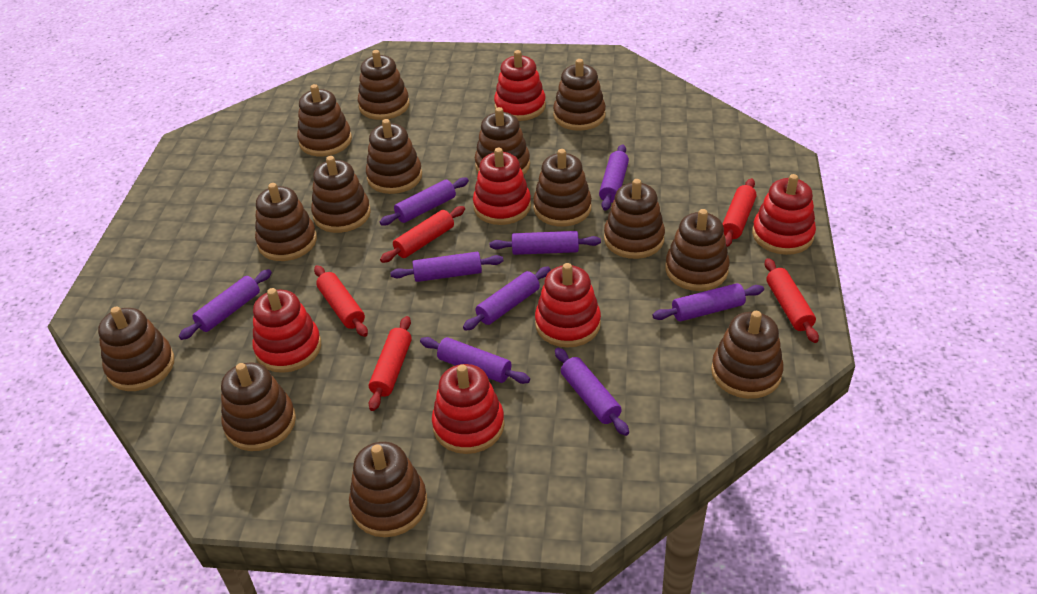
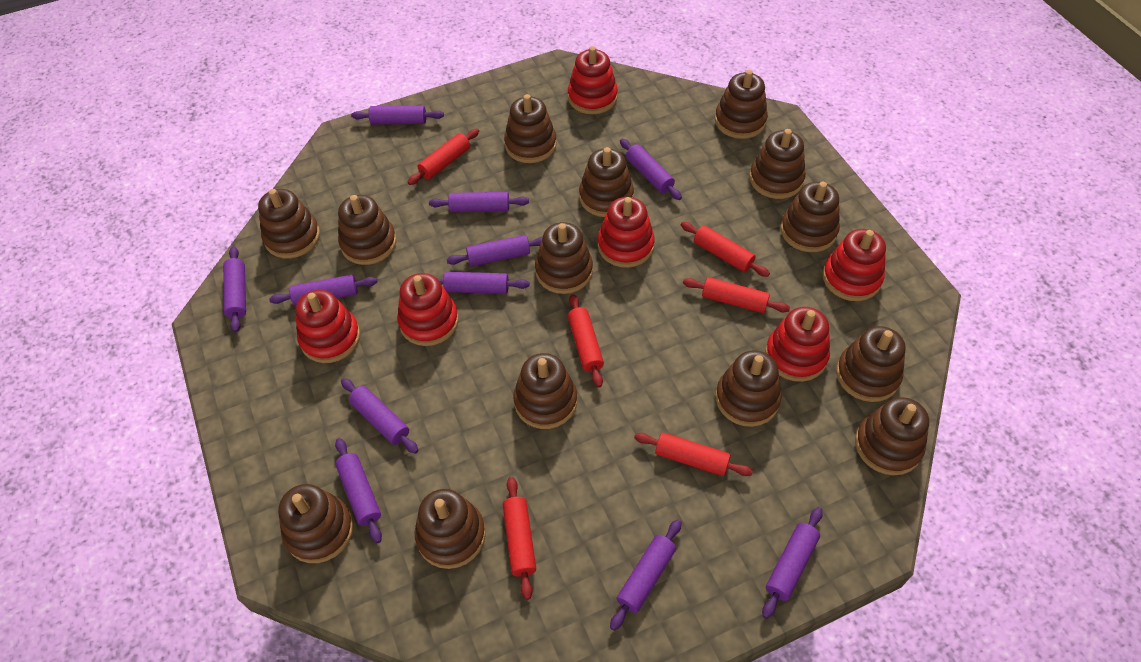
purple rolling pin: 9 -> 11
red rolling pin: 5 -> 6

